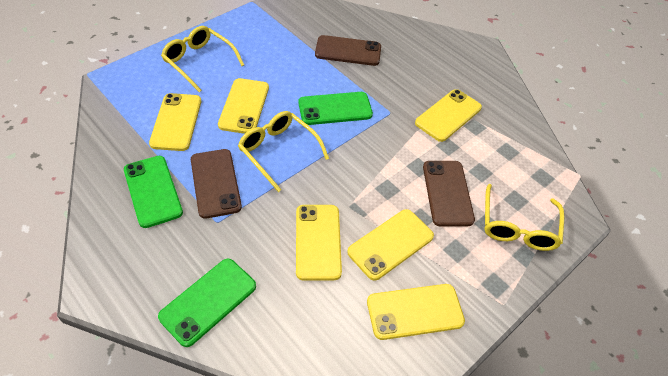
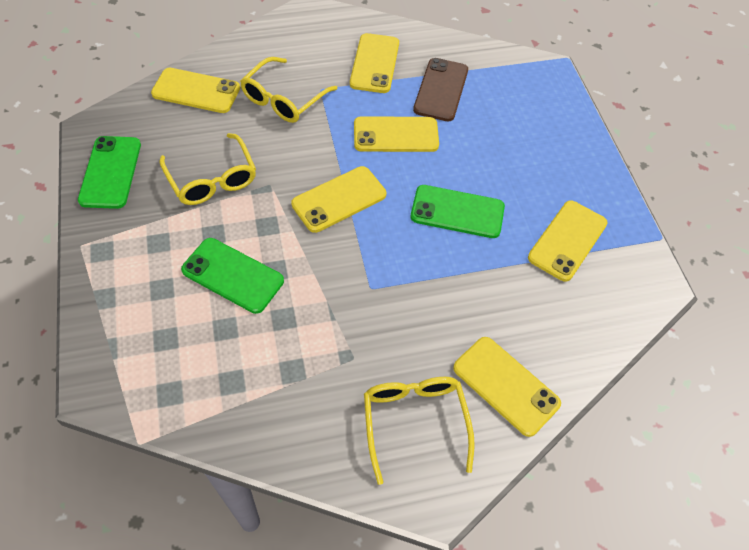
brown phone: 3 -> 1

